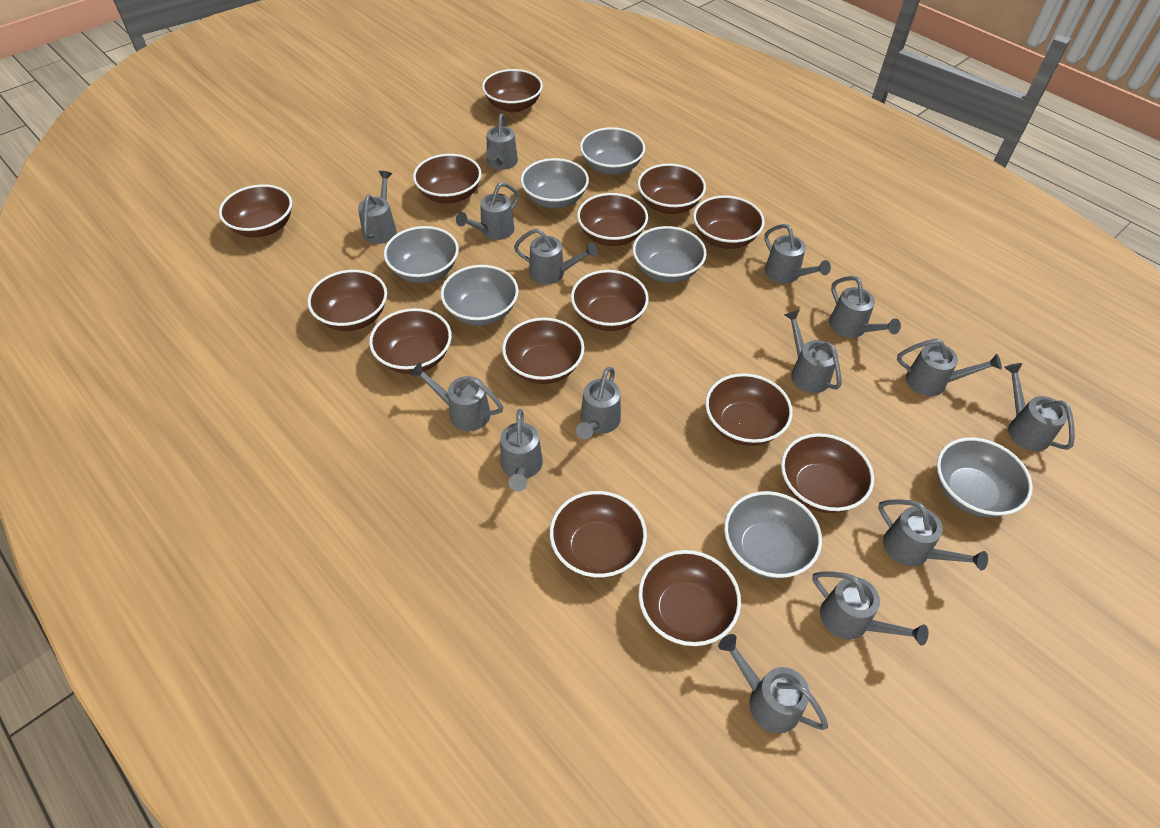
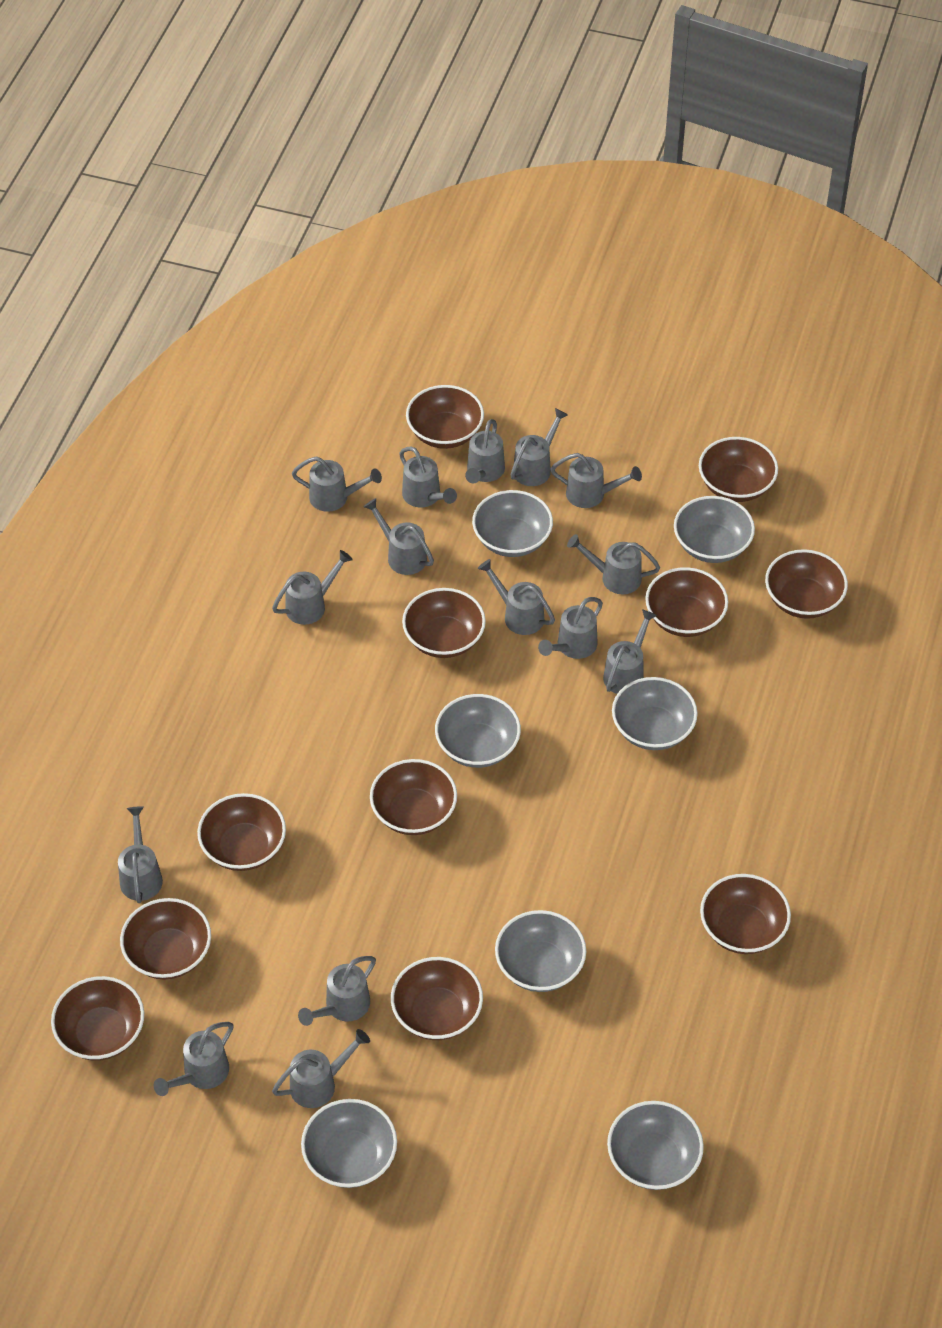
brown bowl: 14 -> 11

